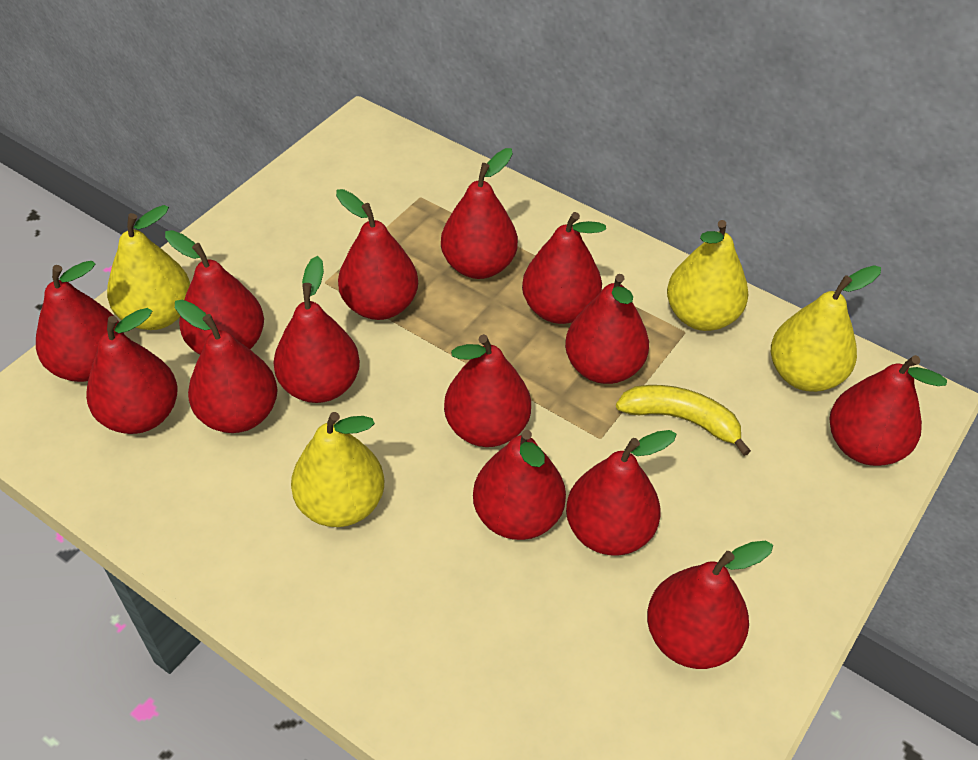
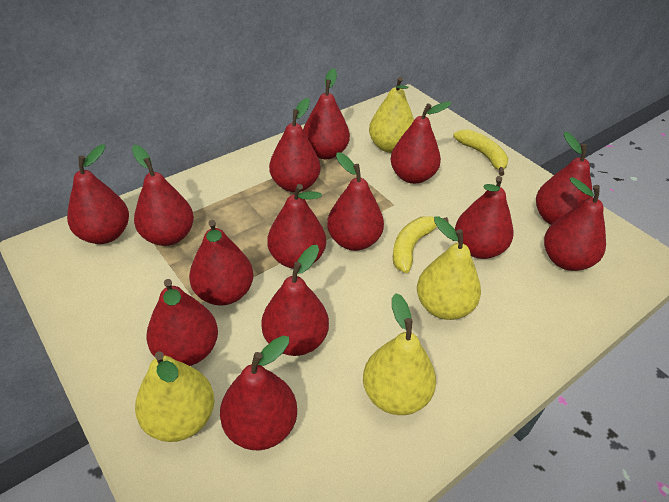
yellow banana: 1 -> 2

